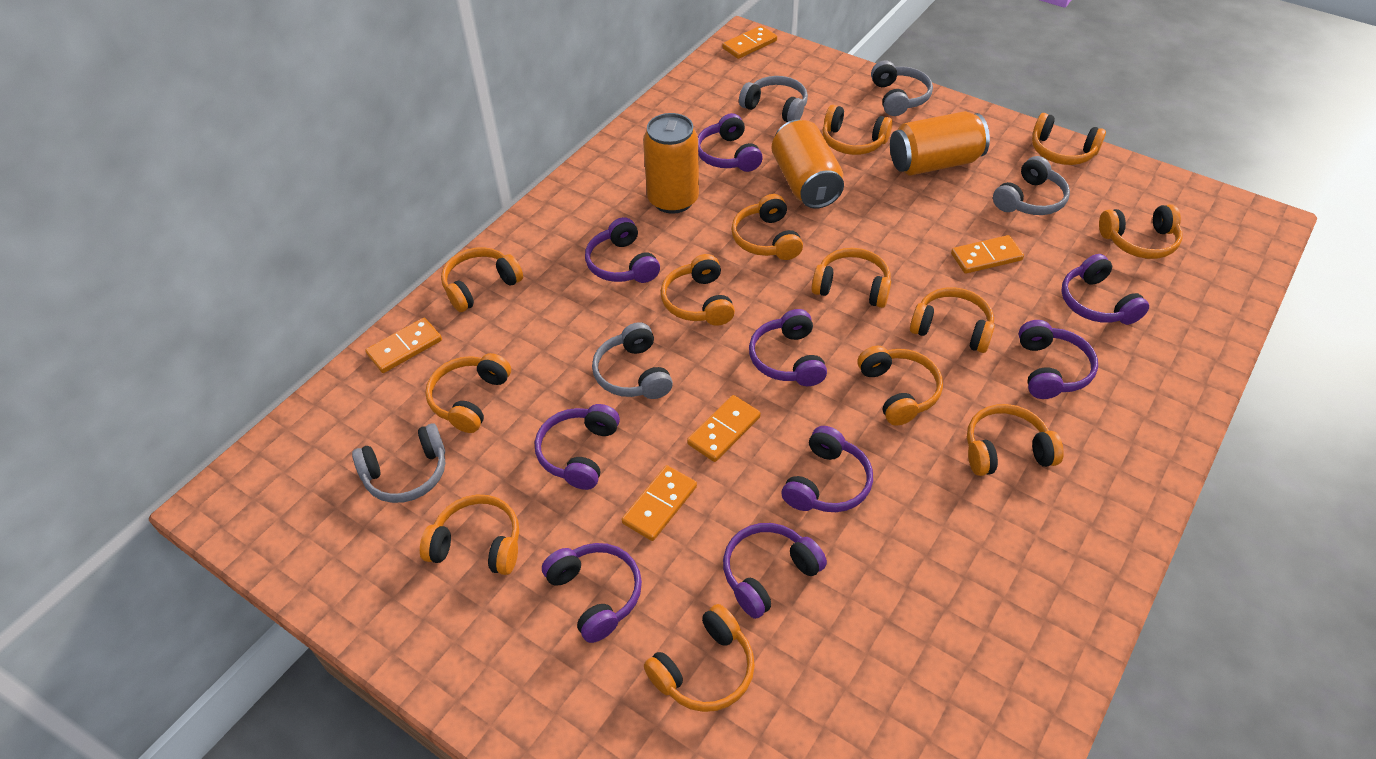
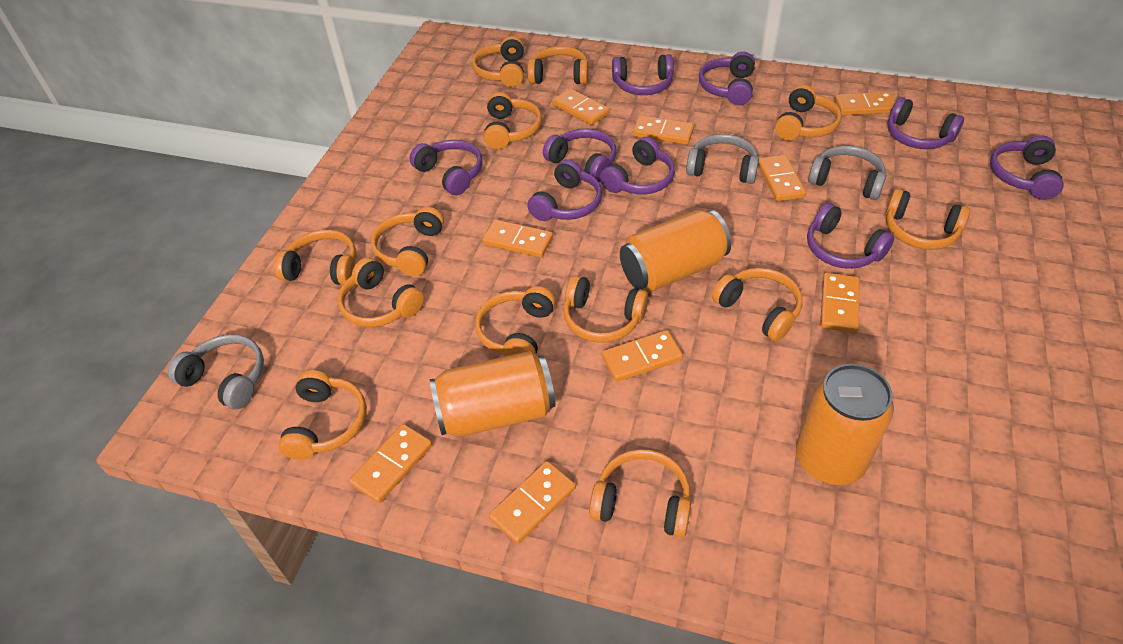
grey headphones: 5 -> 3
orange domino: 5 -> 9

